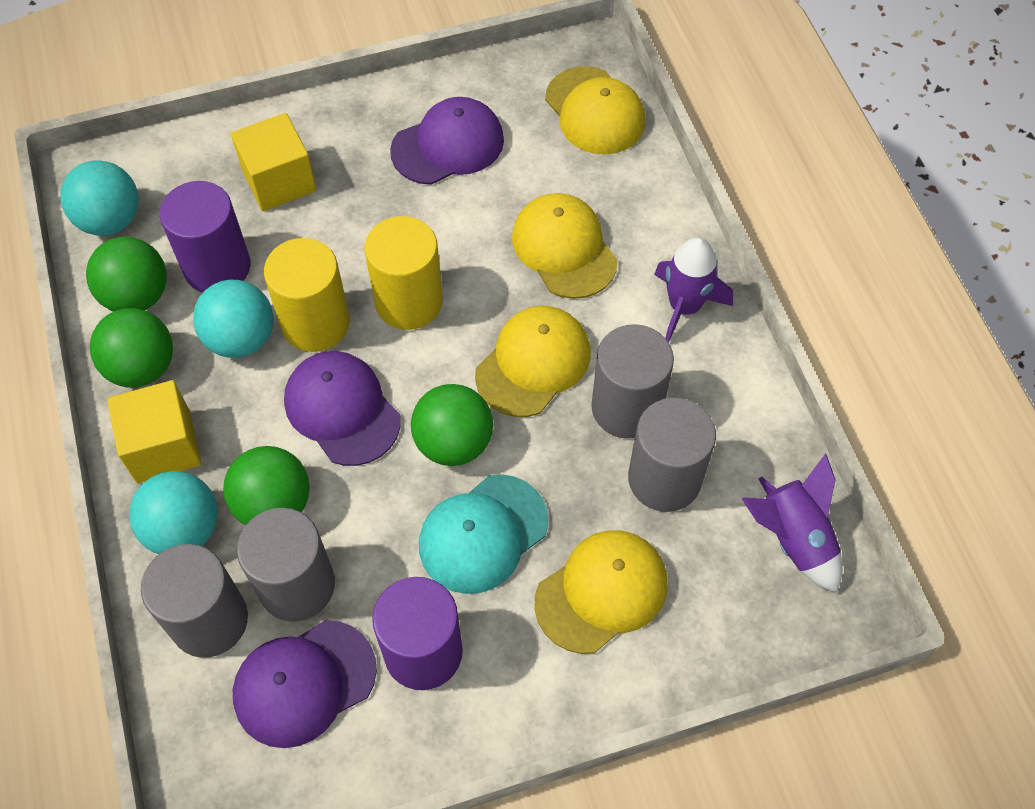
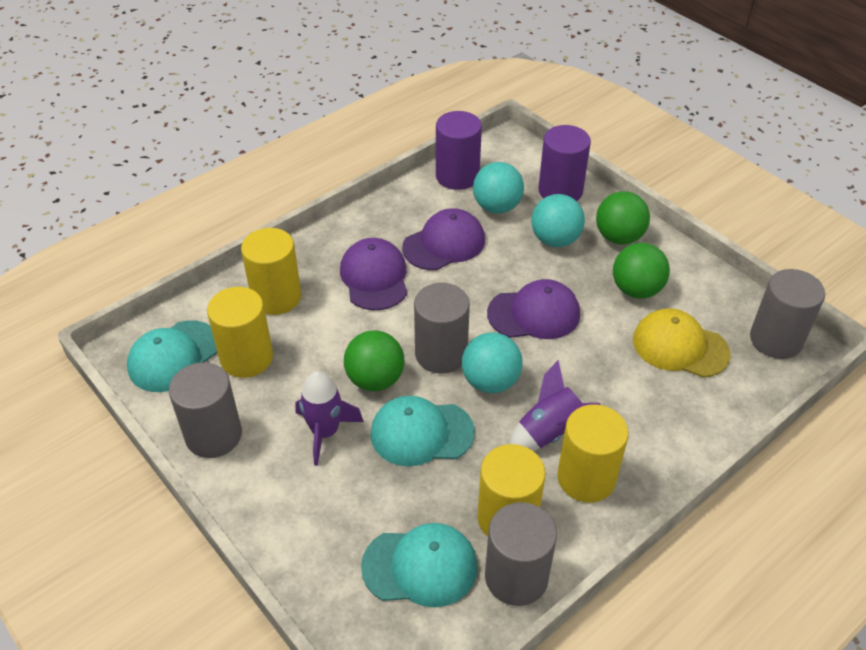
green ball: 4 -> 3
turquoise cap: 1 -> 3
yellow cap: 4 -> 1
yellow cube: 2 -> 0
yellow cylinder: 2 -> 4

